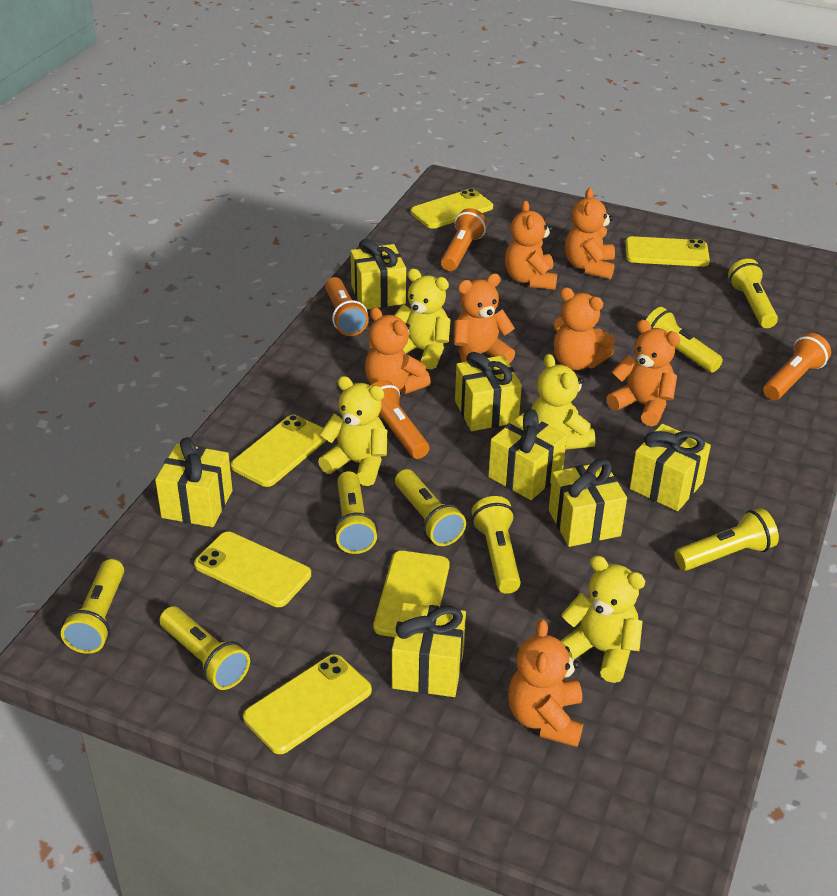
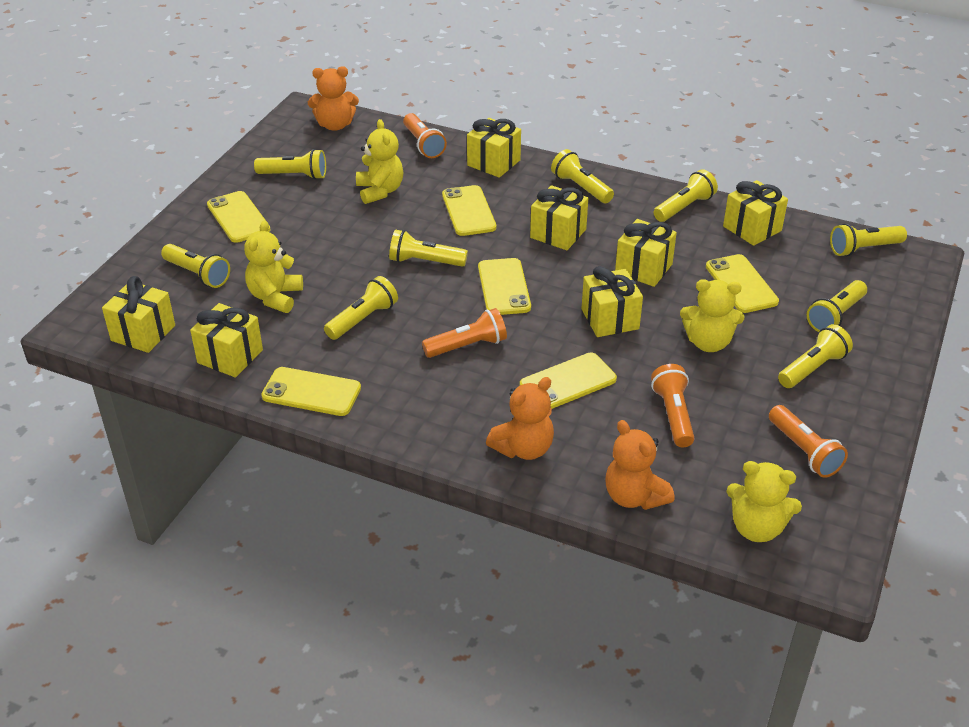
orange teddy bear: 7 -> 3
yellow flashlight: 8 -> 9

